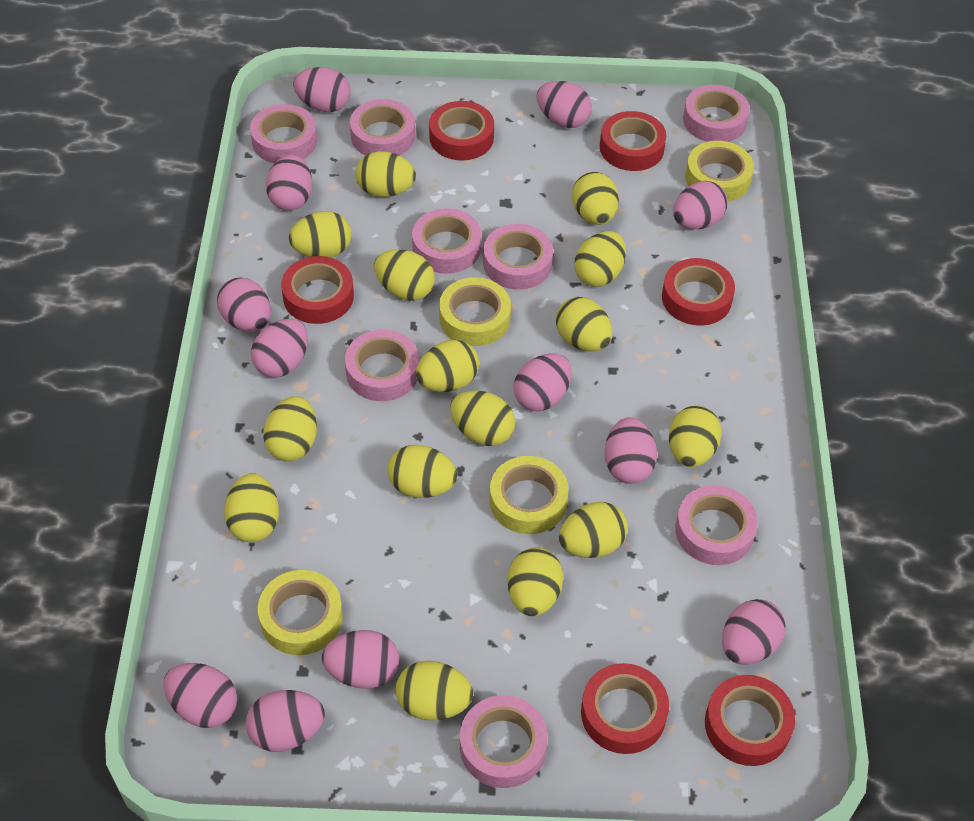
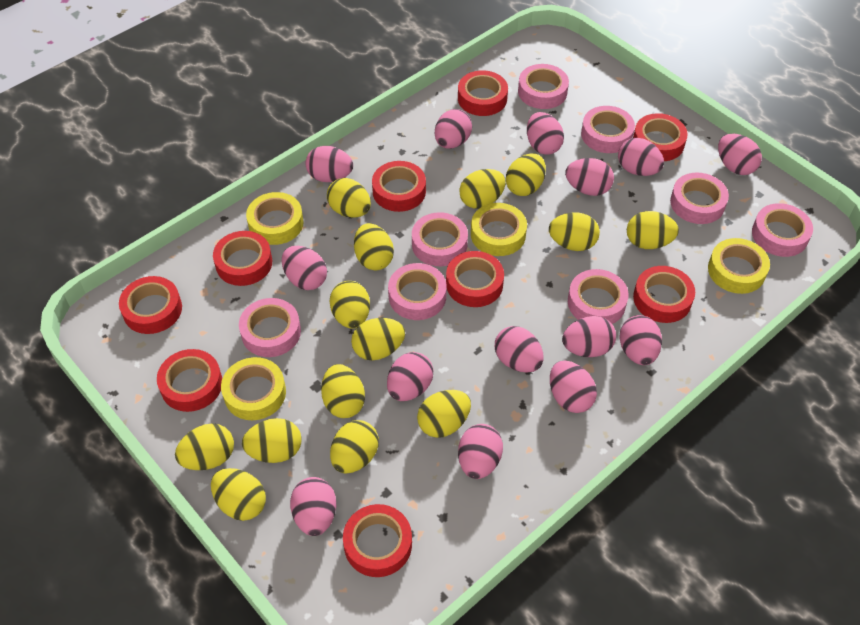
pink egg: 12 -> 14
red tape: 6 -> 9
yellow egg: 15 -> 14

